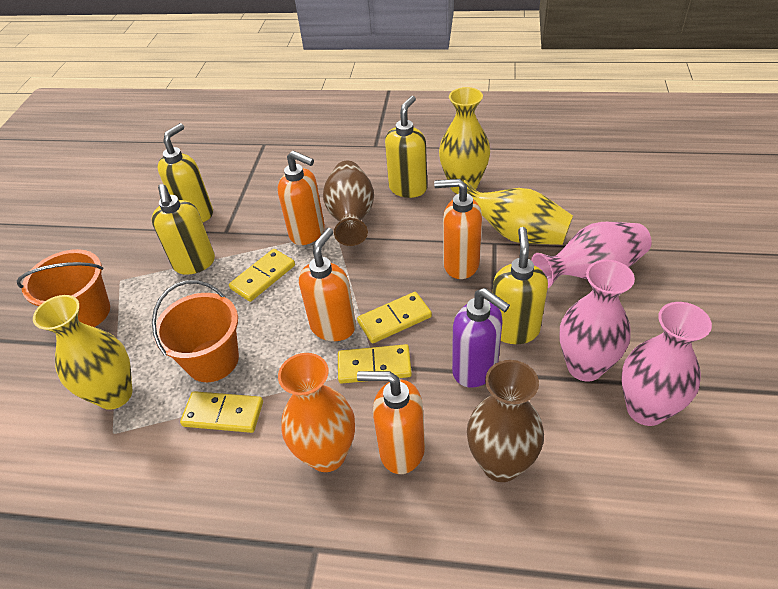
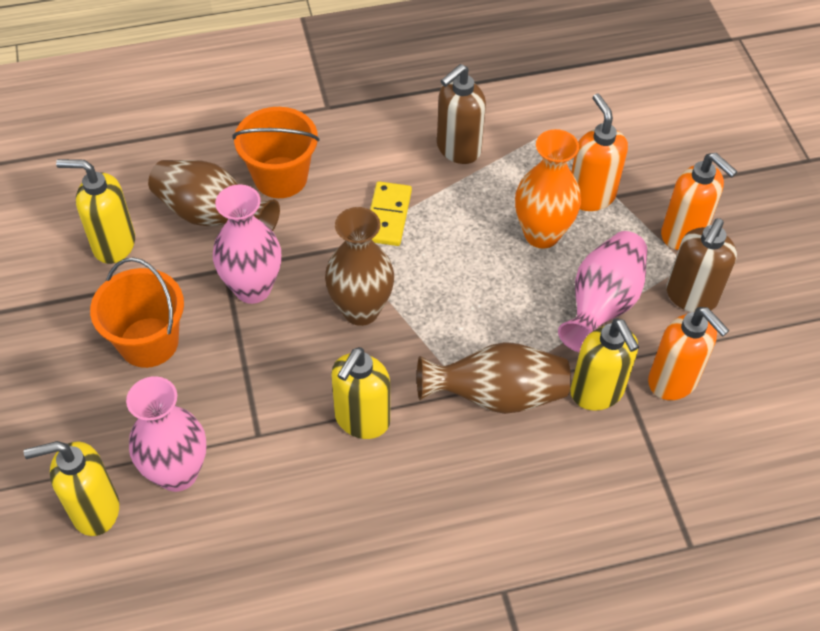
brown soap dispenser: 0 -> 2
brown vase: 2 -> 3
orange soap dispenser: 4 -> 3
purple soap dispenser: 1 -> 0
yellow domino: 4 -> 1
yellow vase: 3 -> 0

